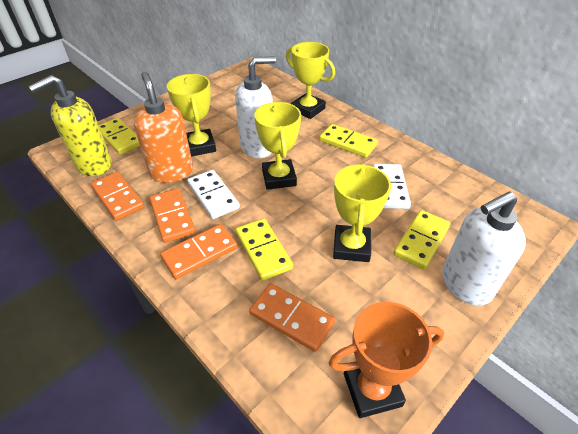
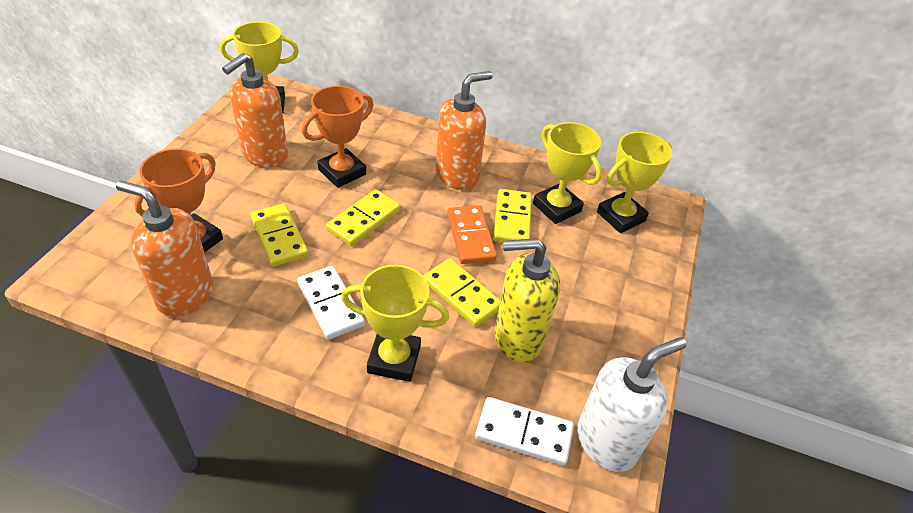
orange domino: 4 -> 1
orange soap dispenser: 1 -> 3
orange trophy: 1 -> 2
white soap dispenser: 2 -> 1

